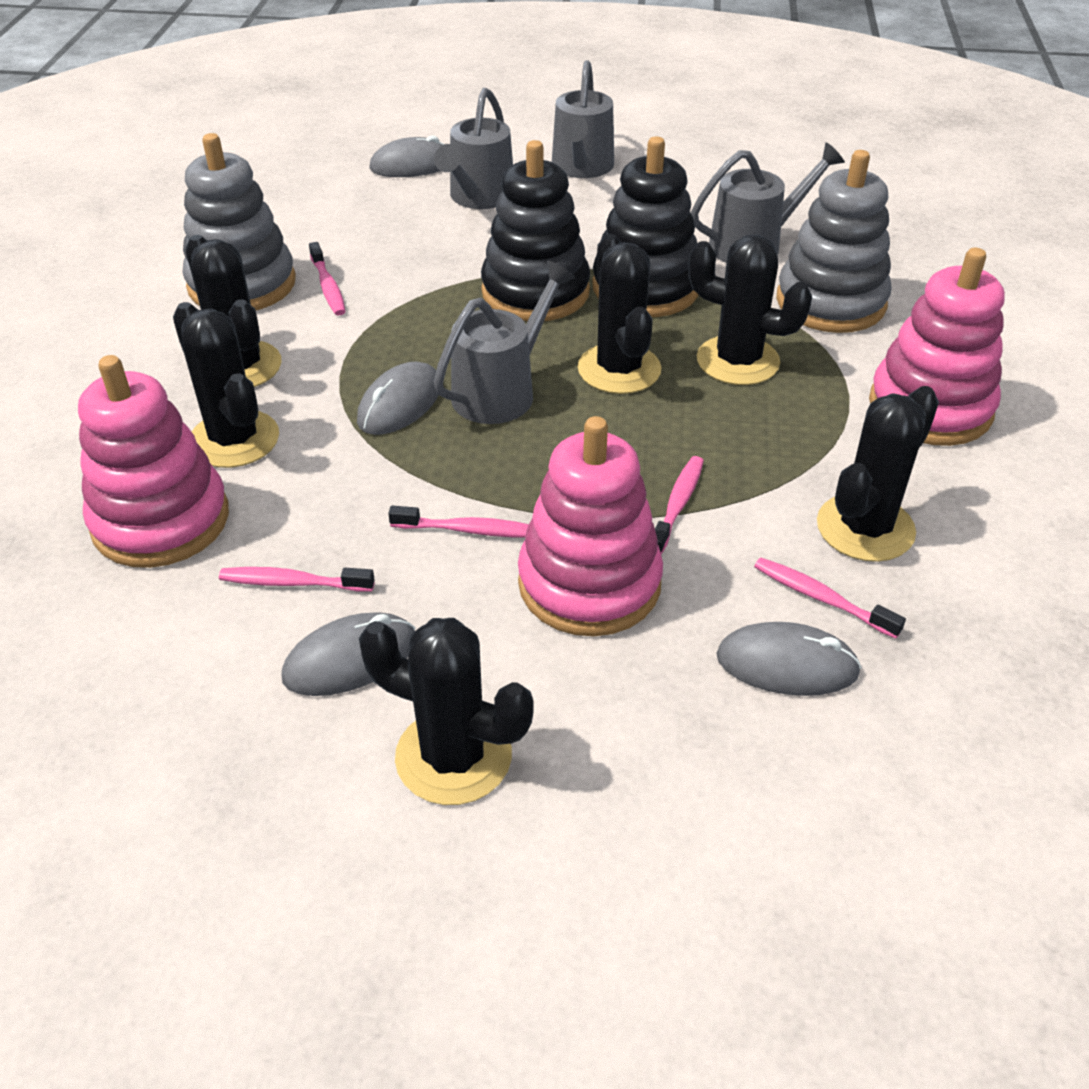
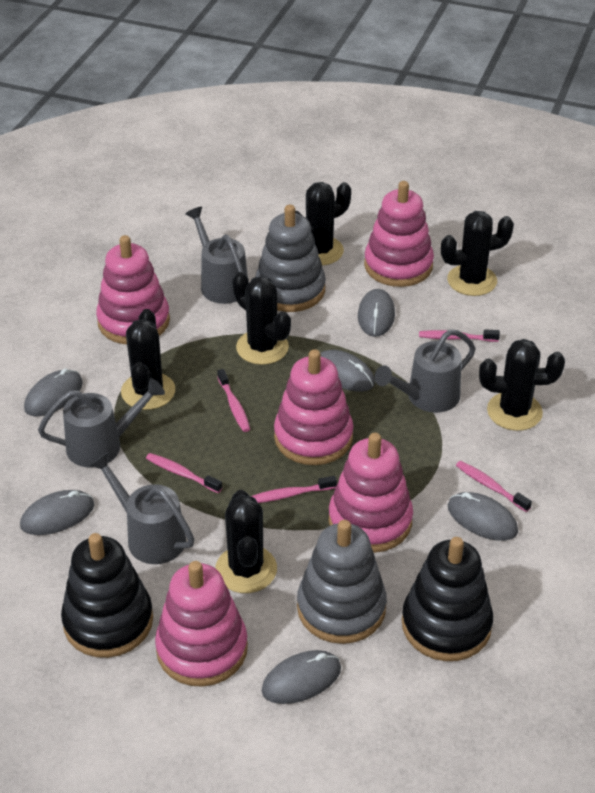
grey mouse: 4 -> 6
pink stacking toy: 3 -> 5

